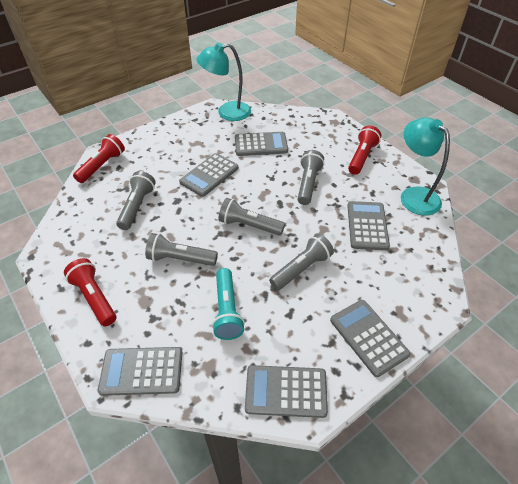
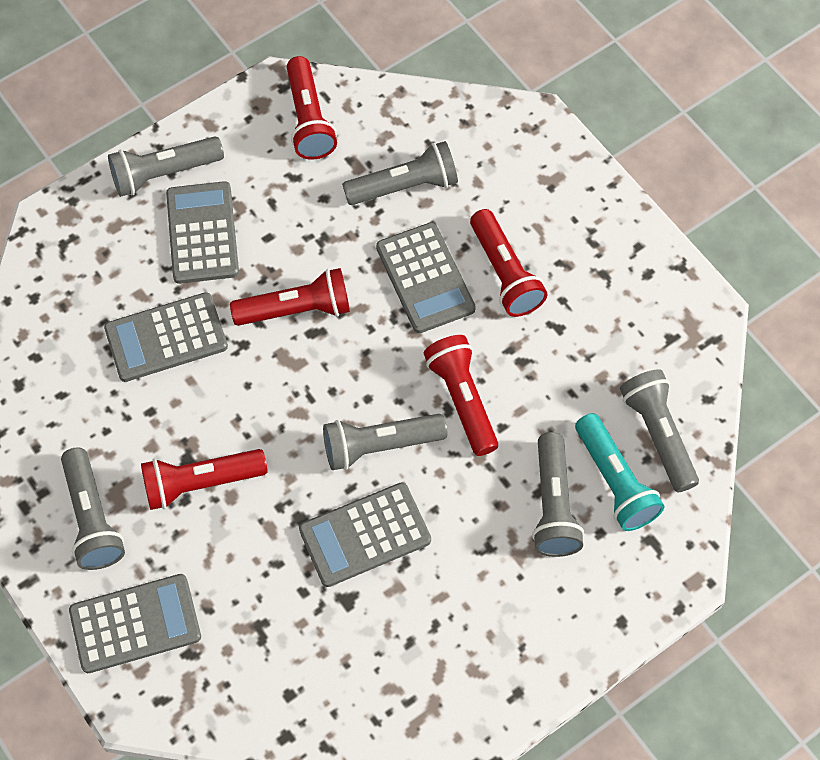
grey calculator: 6 -> 5
grey flashlight: 5 -> 6
red flashlight: 3 -> 5
turquoise lamp: 2 -> 0

